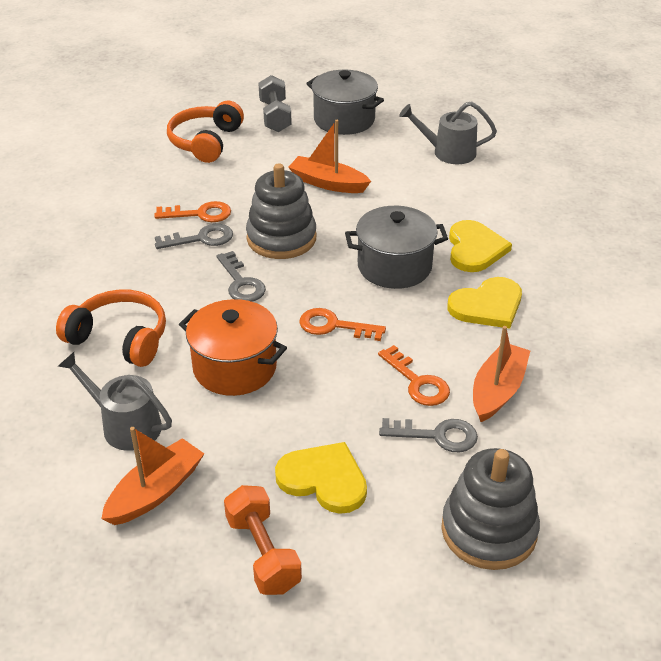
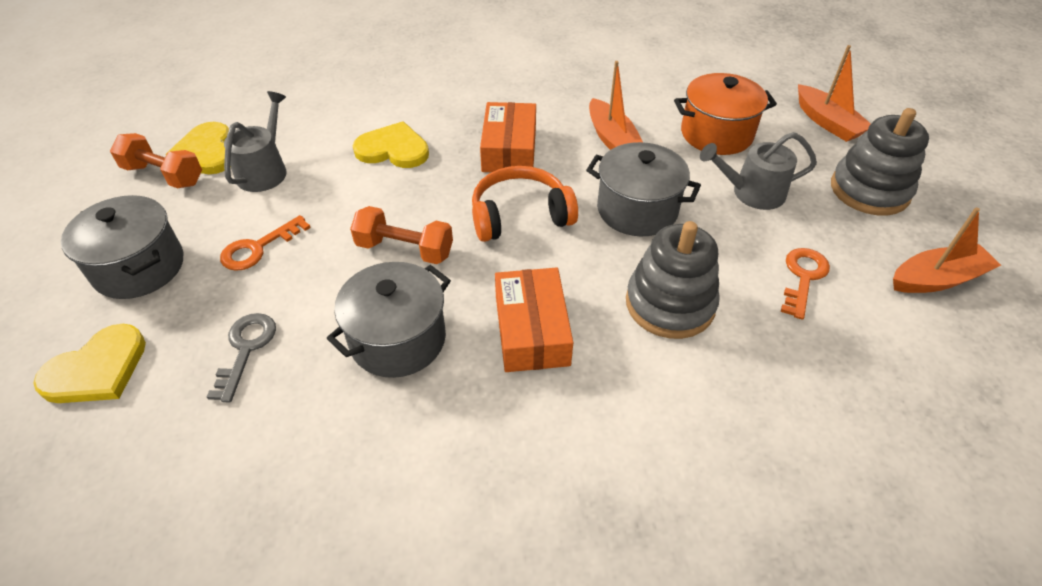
grey dumbbell: 1 -> 0
grey key: 3 -> 1
grey pot: 2 -> 3
orange box: 0 -> 2
orange dumbbell: 1 -> 2
orange headphones: 2 -> 1
orange key: 3 -> 2

